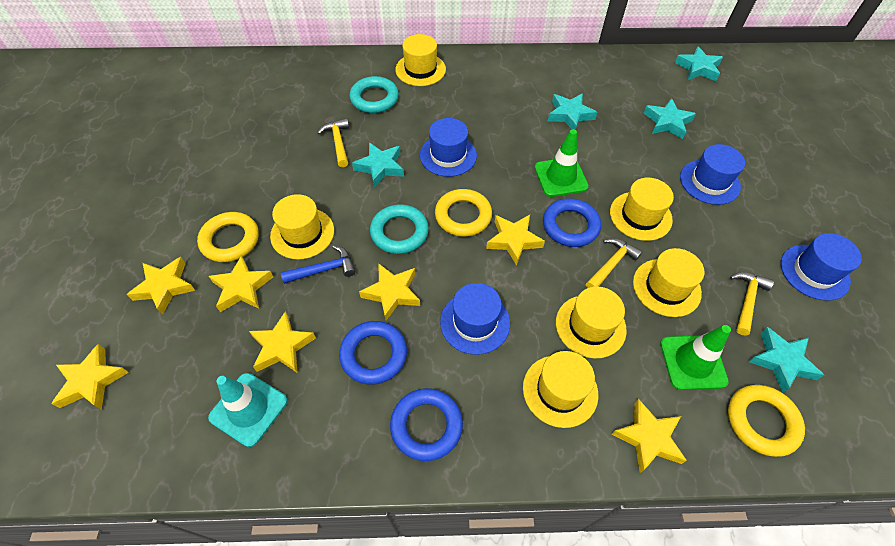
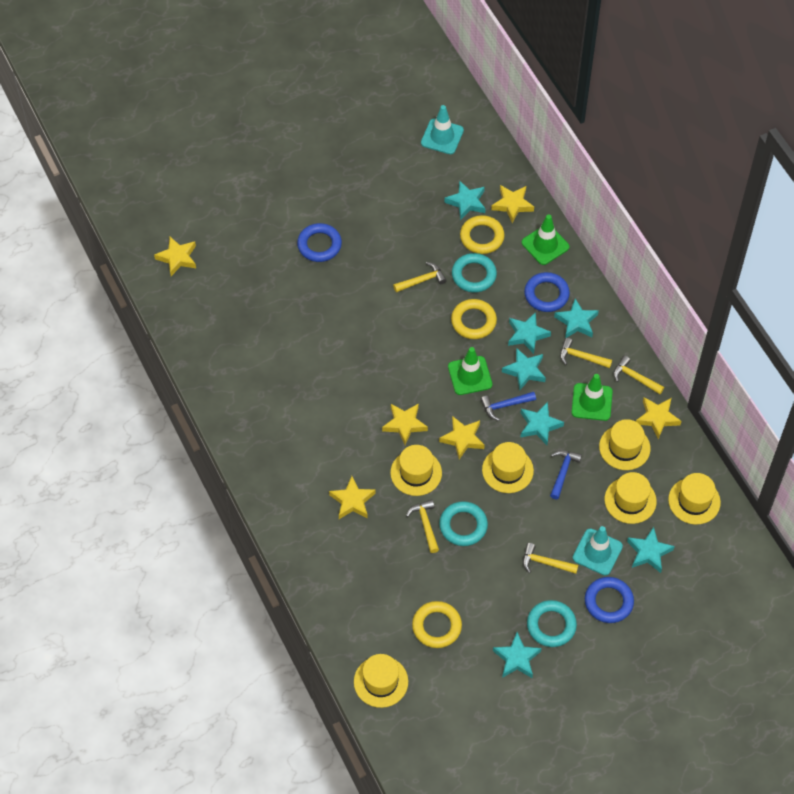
blue hammer: 1 -> 2
blue hat: 4 -> 0
green traffic cone: 2 -> 3
turquoise ring: 2 -> 3
turquoise star: 5 -> 7
turquoise traffic cone: 1 -> 2
yellow hammer: 3 -> 5
yellow star: 7 -> 6

